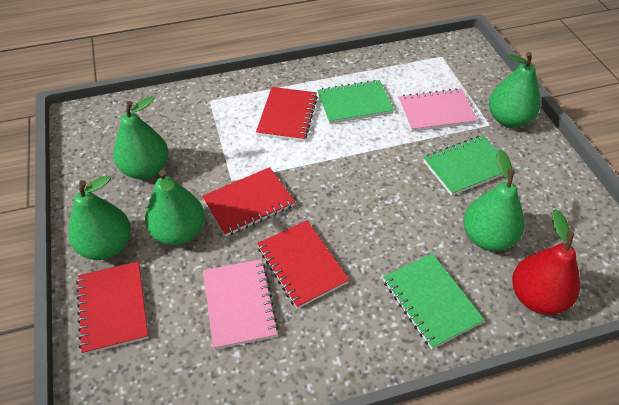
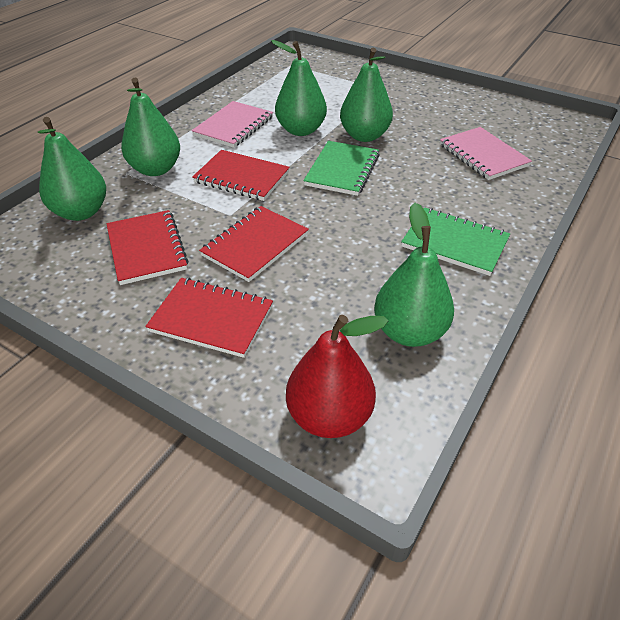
green notebook: 3 -> 2

